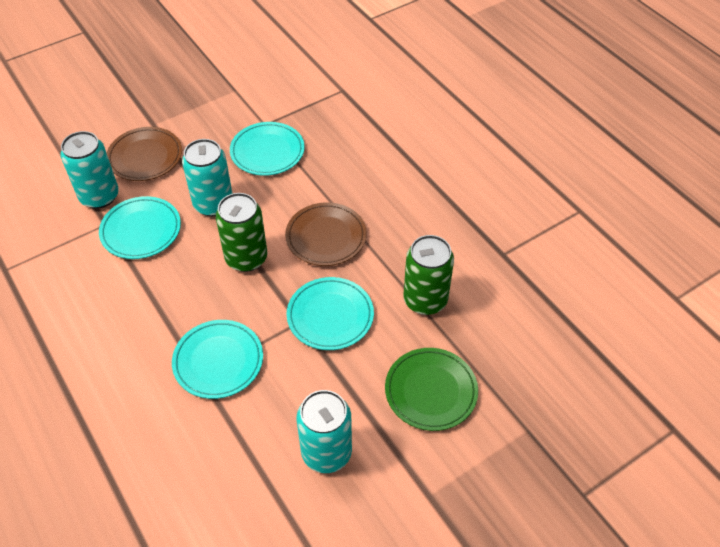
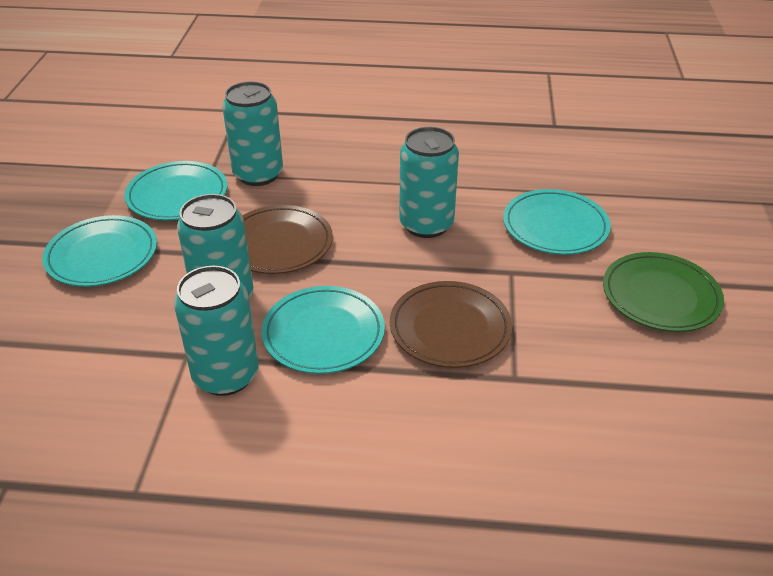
green can: 2 -> 0
turquoise can: 3 -> 4

